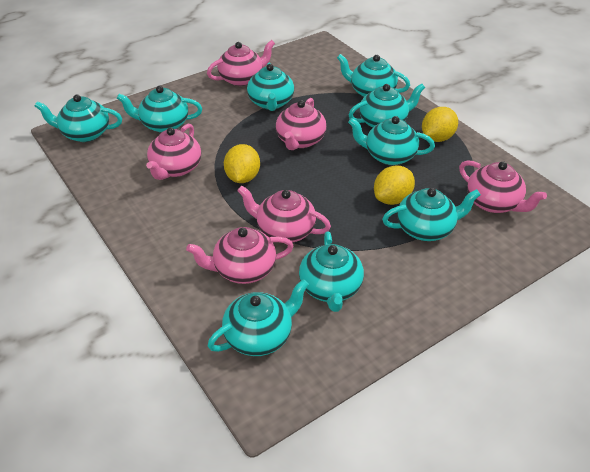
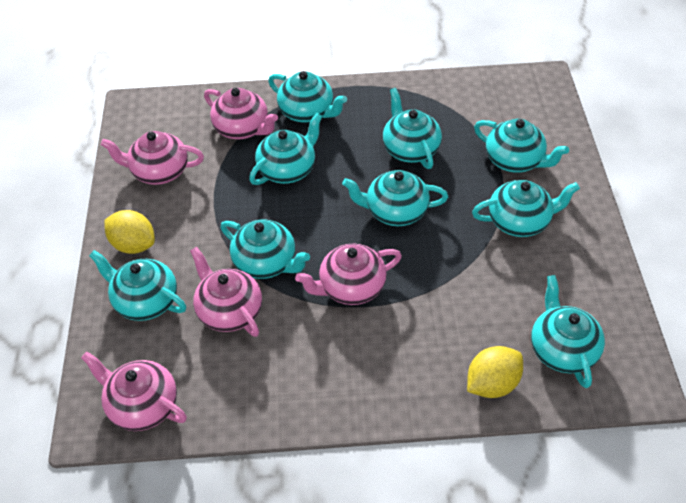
pink teapot: 6 -> 5
yellow lemon: 3 -> 2

